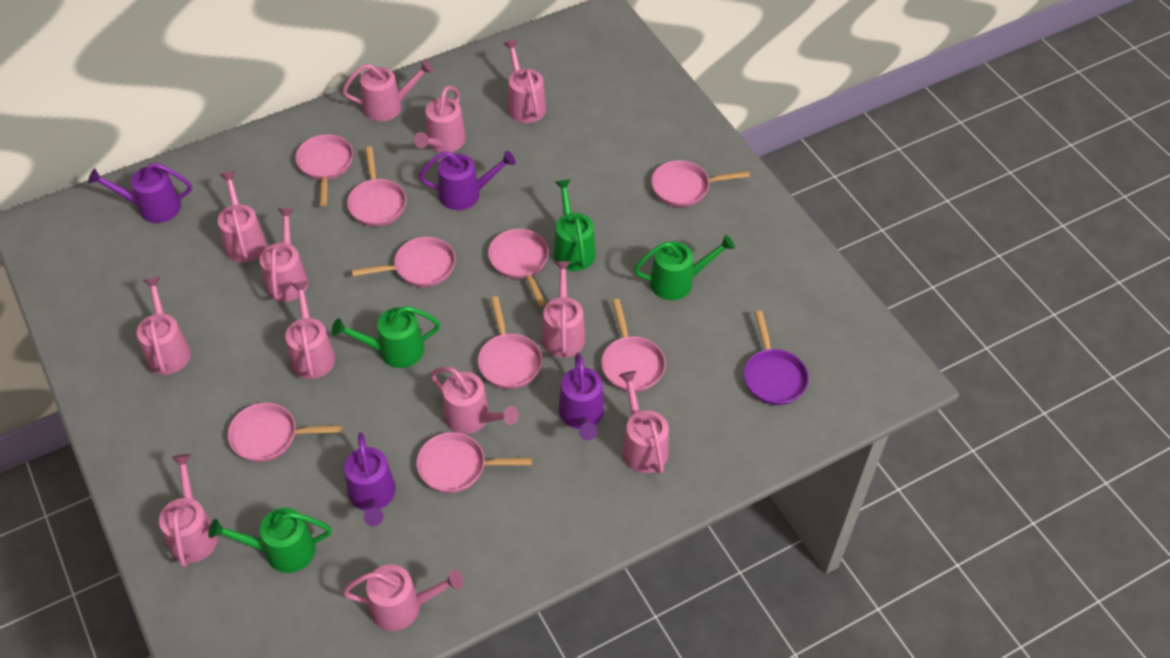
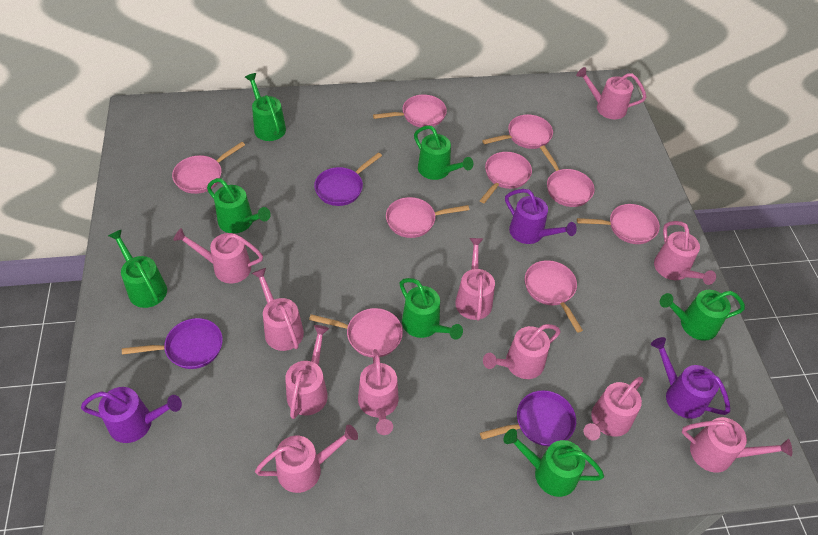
green watering can: 4 -> 7
pink watering can: 12 -> 11
purple pan: 1 -> 3
purple watering can: 4 -> 3

